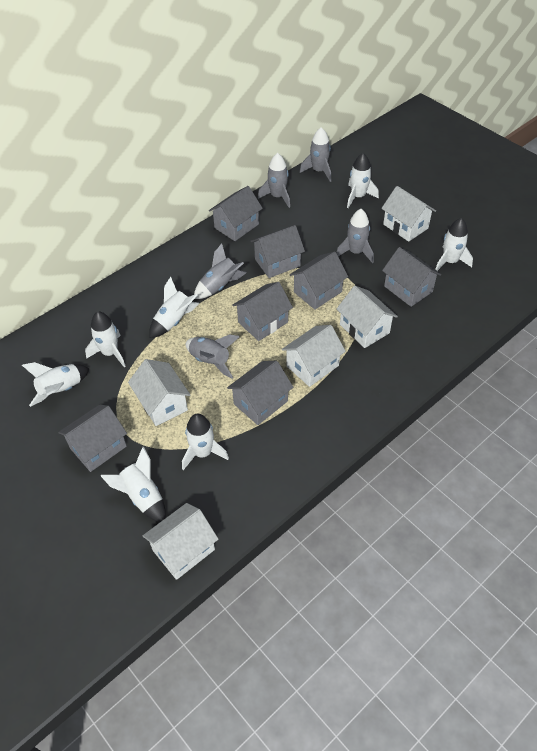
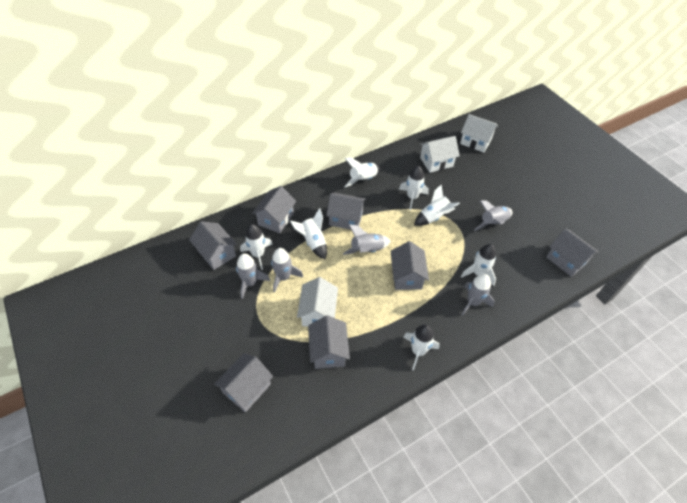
white house: 5 -> 3

